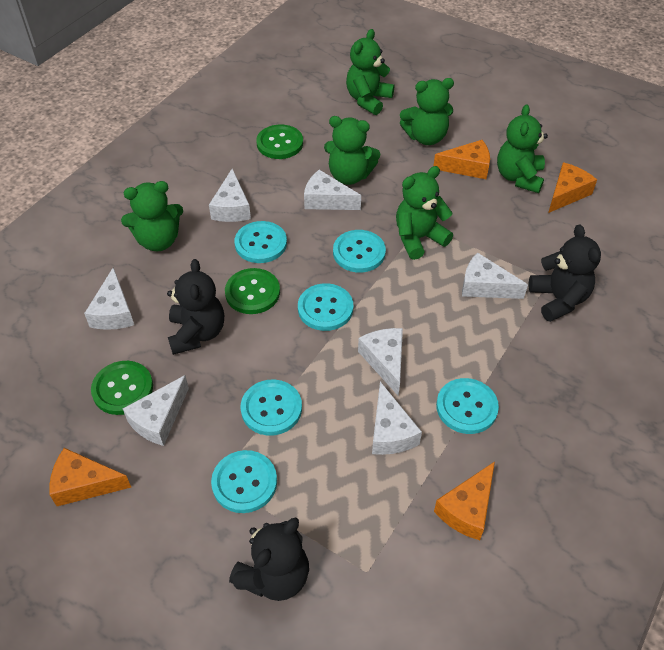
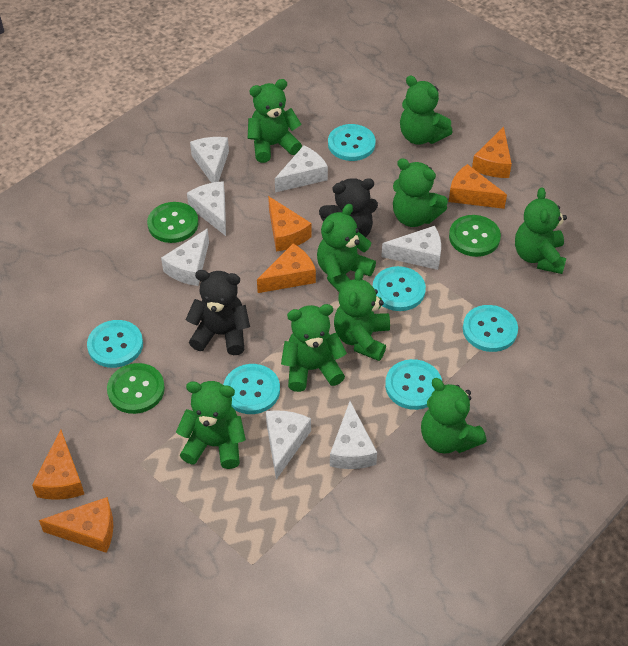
black teddy bear: 3 -> 2
green teddy bear: 6 -> 9
orange cheese: 4 -> 6

